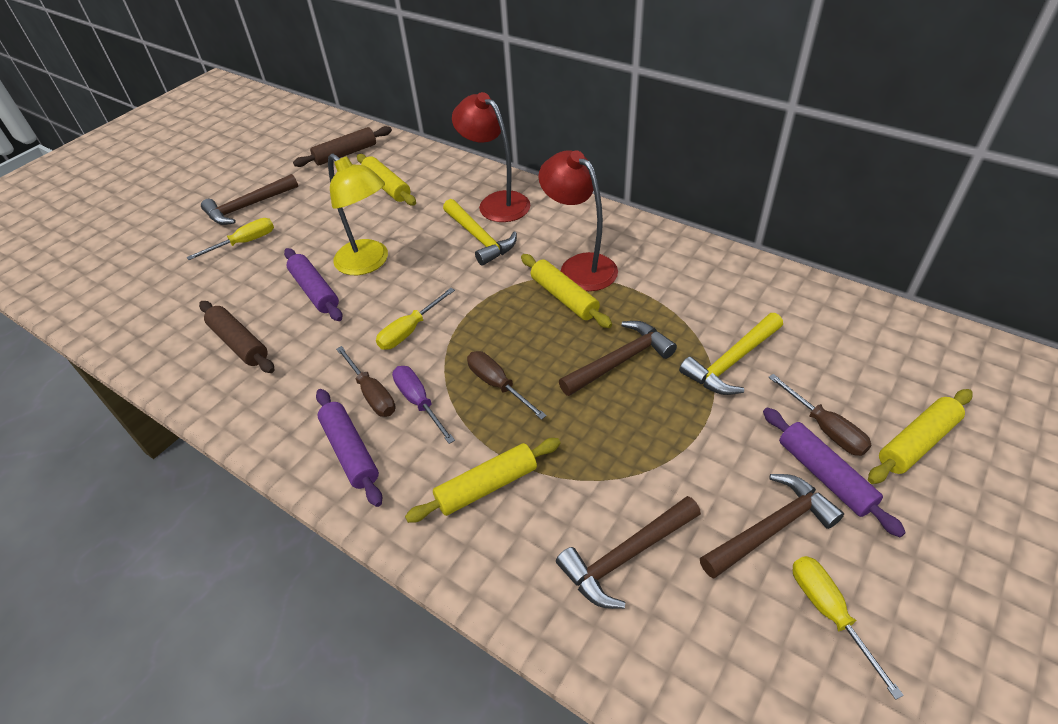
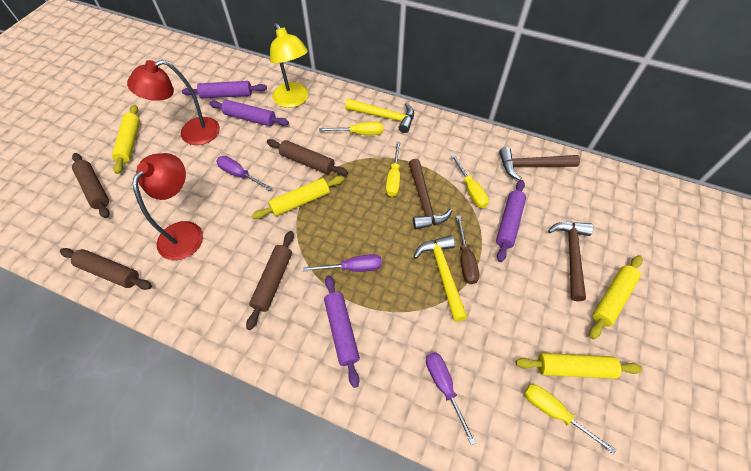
brown hammer: 4 -> 3
brown rolling pin: 2 -> 4
brown screwdriver: 3 -> 1
purple rolling pin: 3 -> 4
purple screwdriver: 1 -> 3
yellow screwdriver: 3 -> 4

